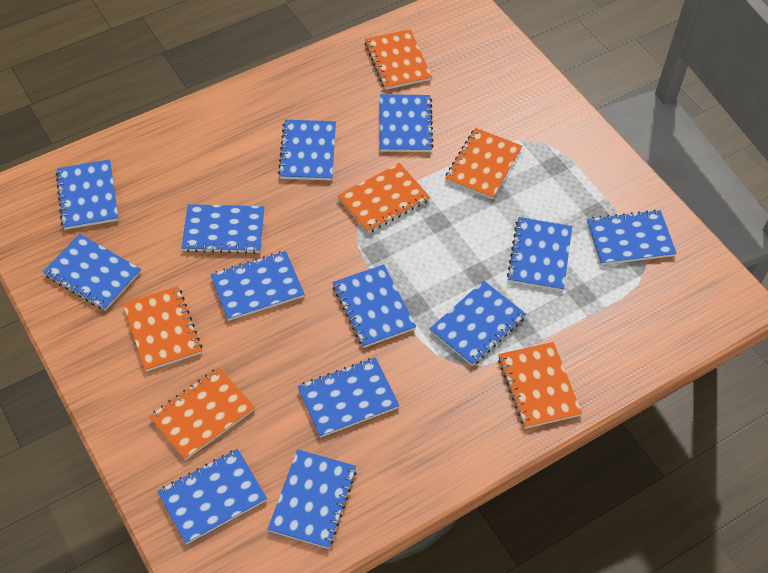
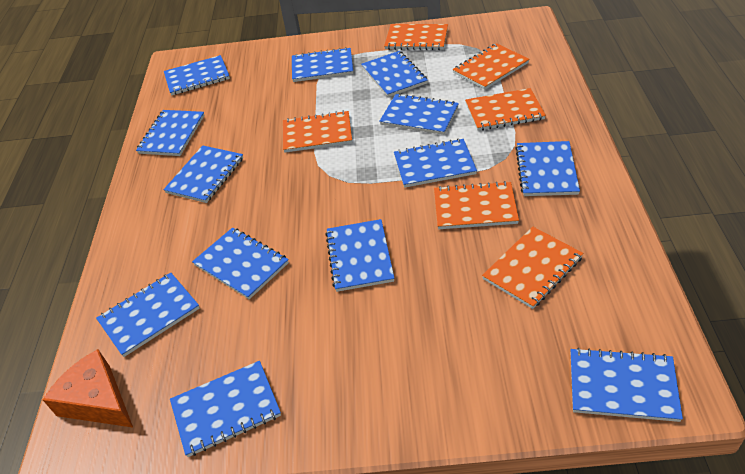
orange cheese: 0 -> 1

